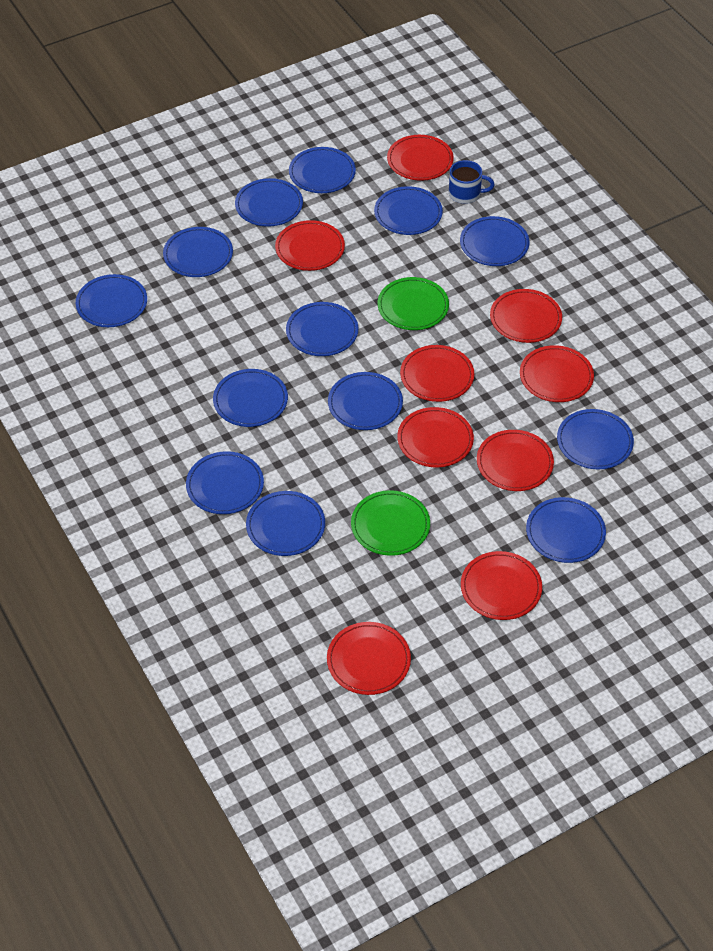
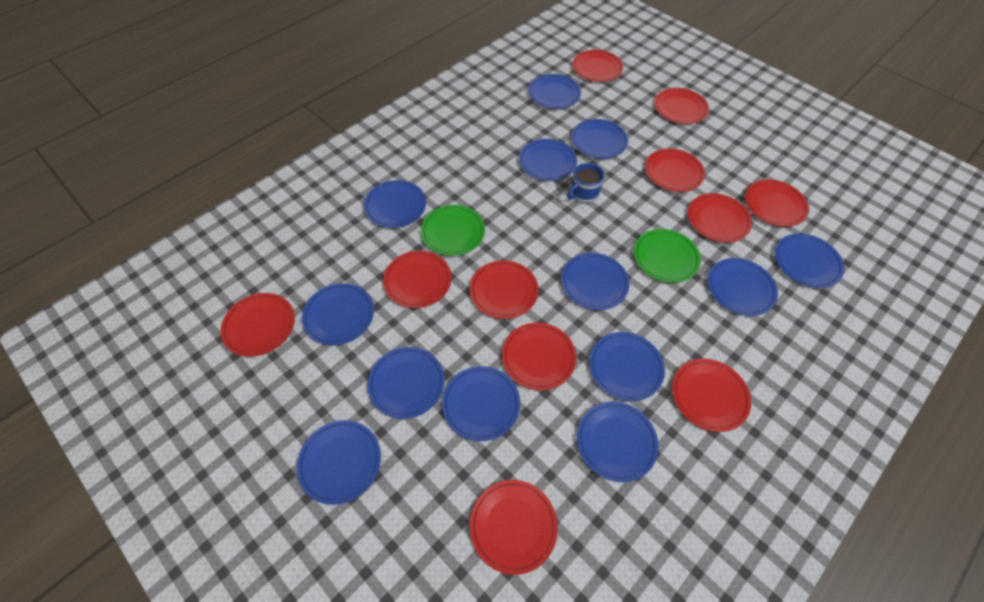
red plate: 9 -> 11

